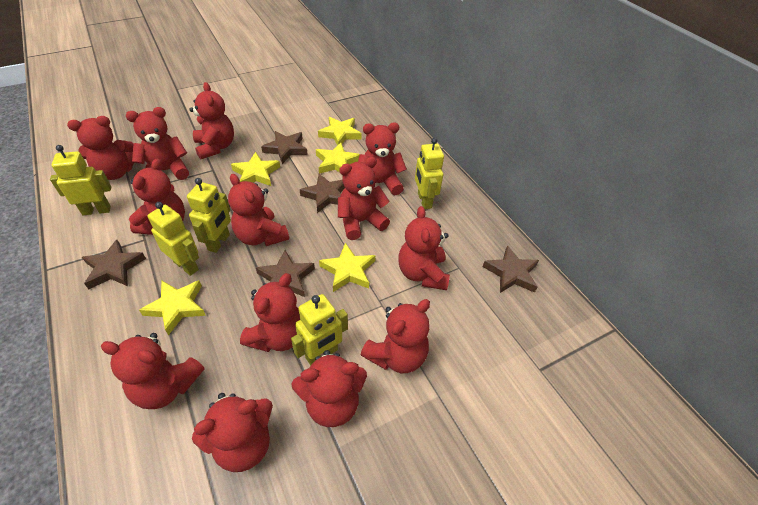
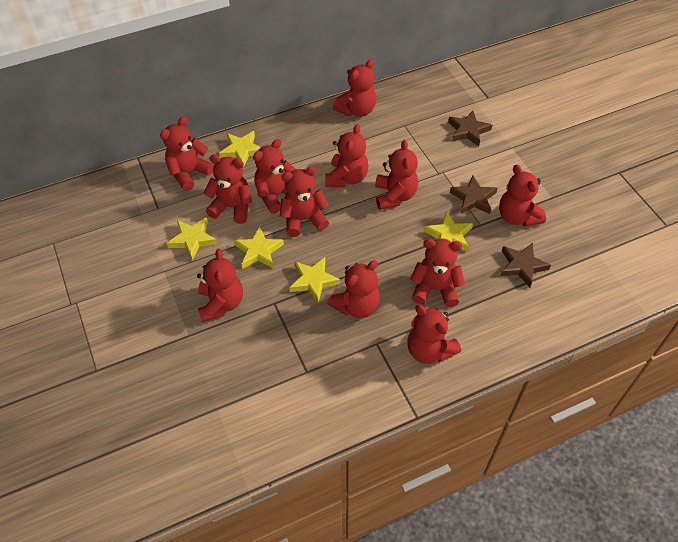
brown star: 5 -> 3
red teddy bear: 13 -> 12
yellow robot: 5 -> 0

